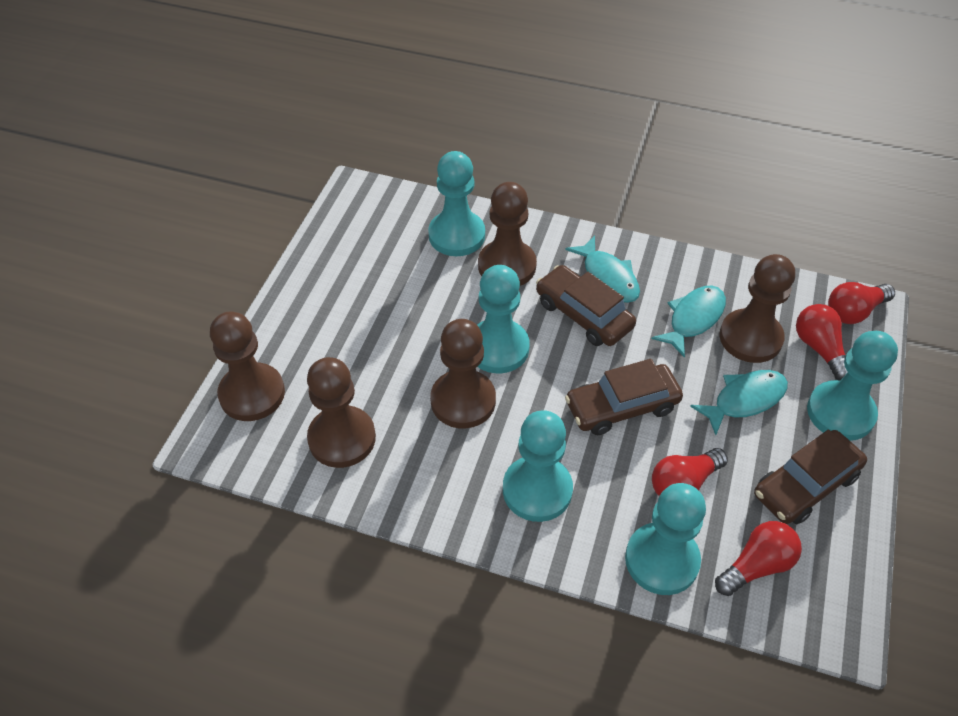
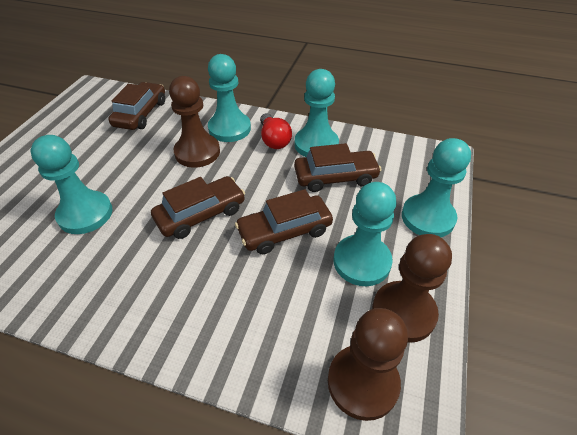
brown car: 3 -> 4
brown pawn: 5 -> 3
red light bulb: 4 -> 1
turquoise fish: 3 -> 0

